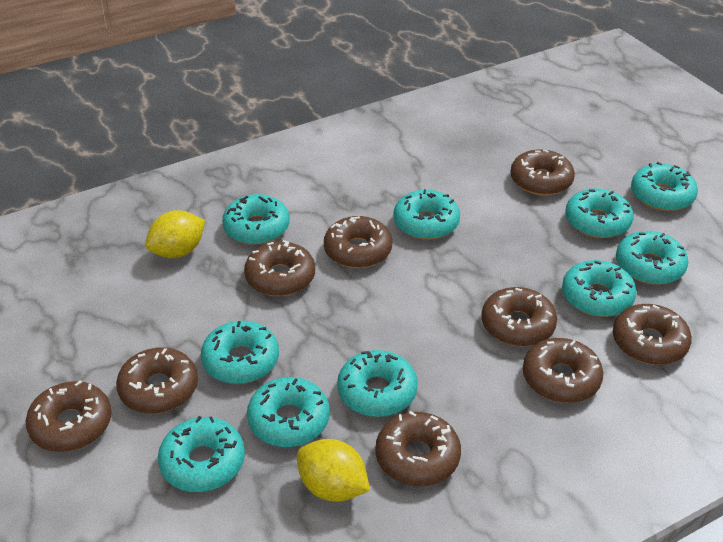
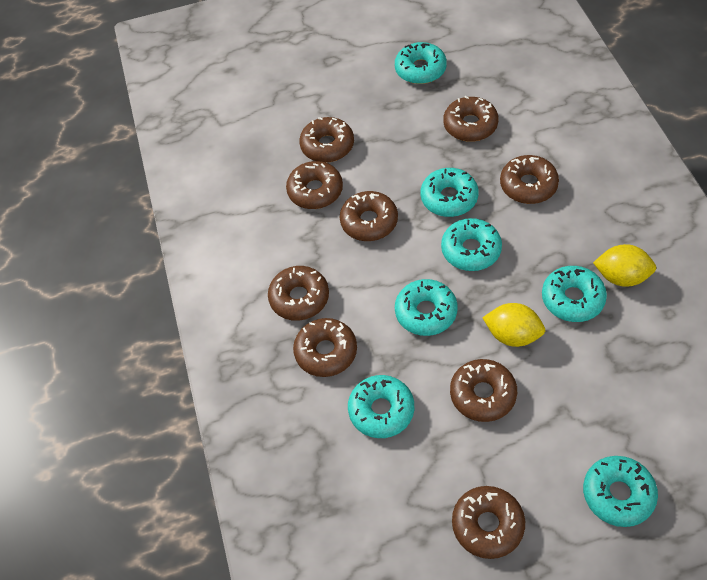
turquoise donut: 10 -> 7

